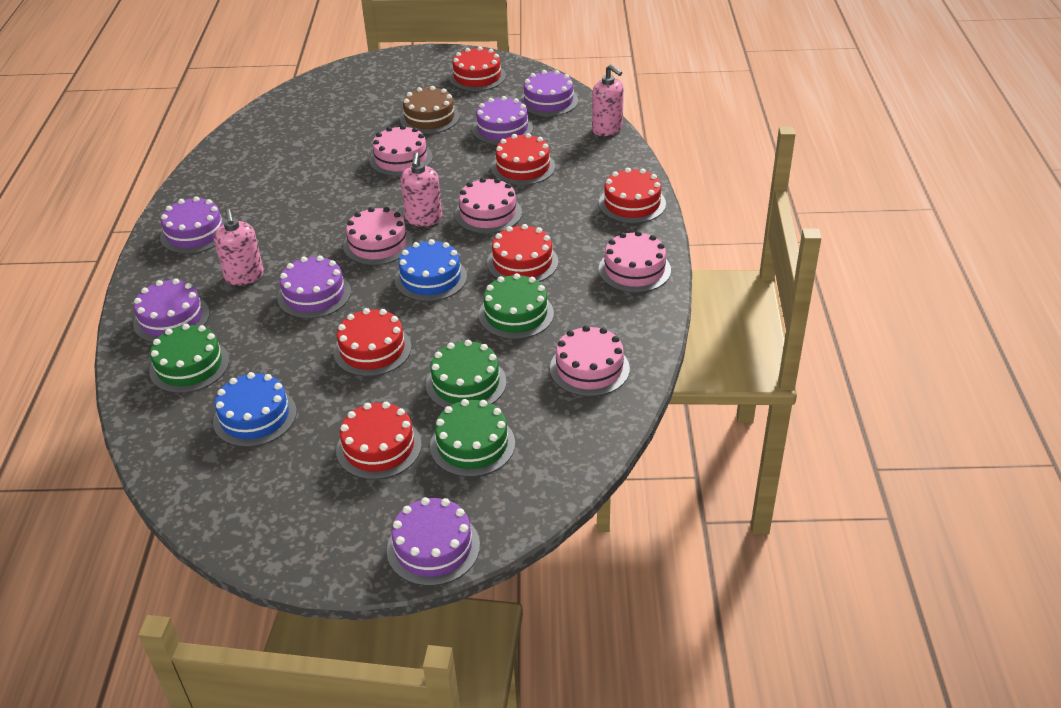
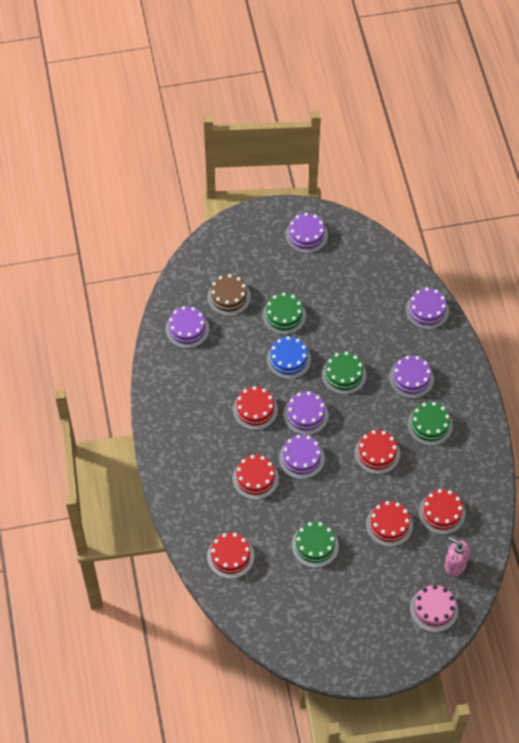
blue cake: 2 -> 1
pink cake: 5 -> 1
pink soap dispenser: 3 -> 1

